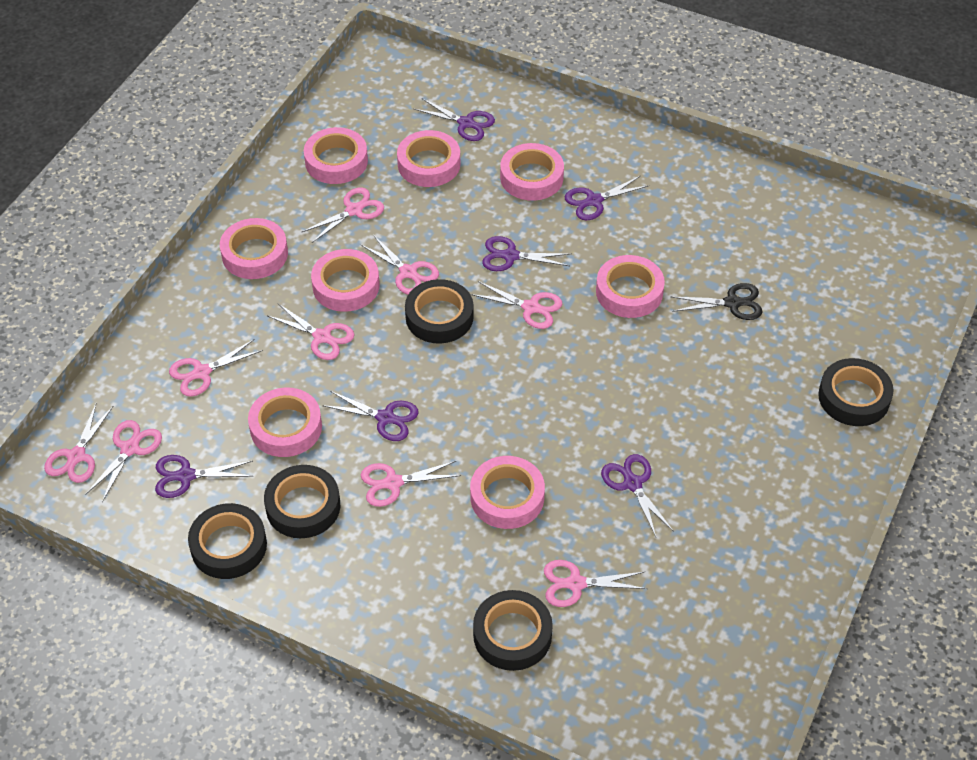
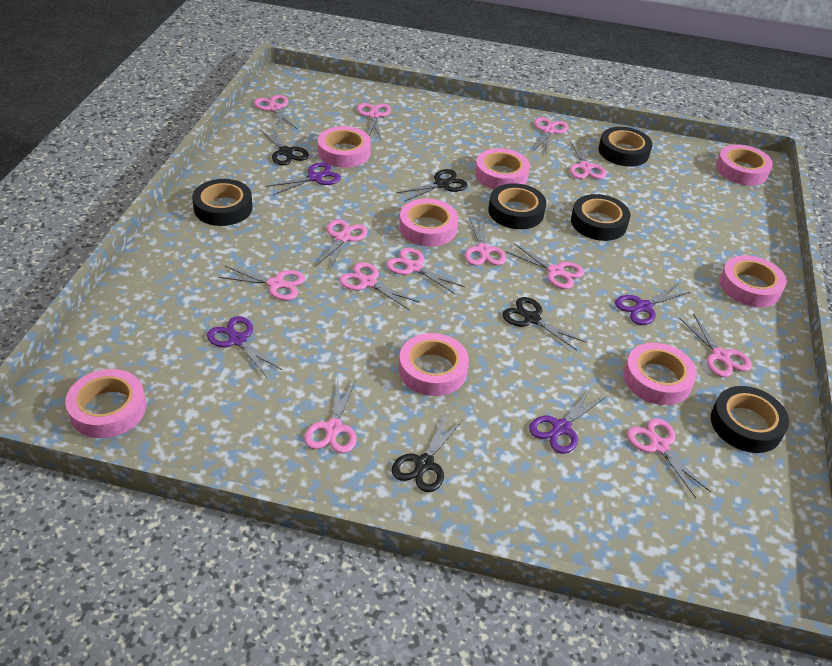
black scissors: 1 -> 4
pink scissors: 9 -> 13
purple scissors: 6 -> 4

